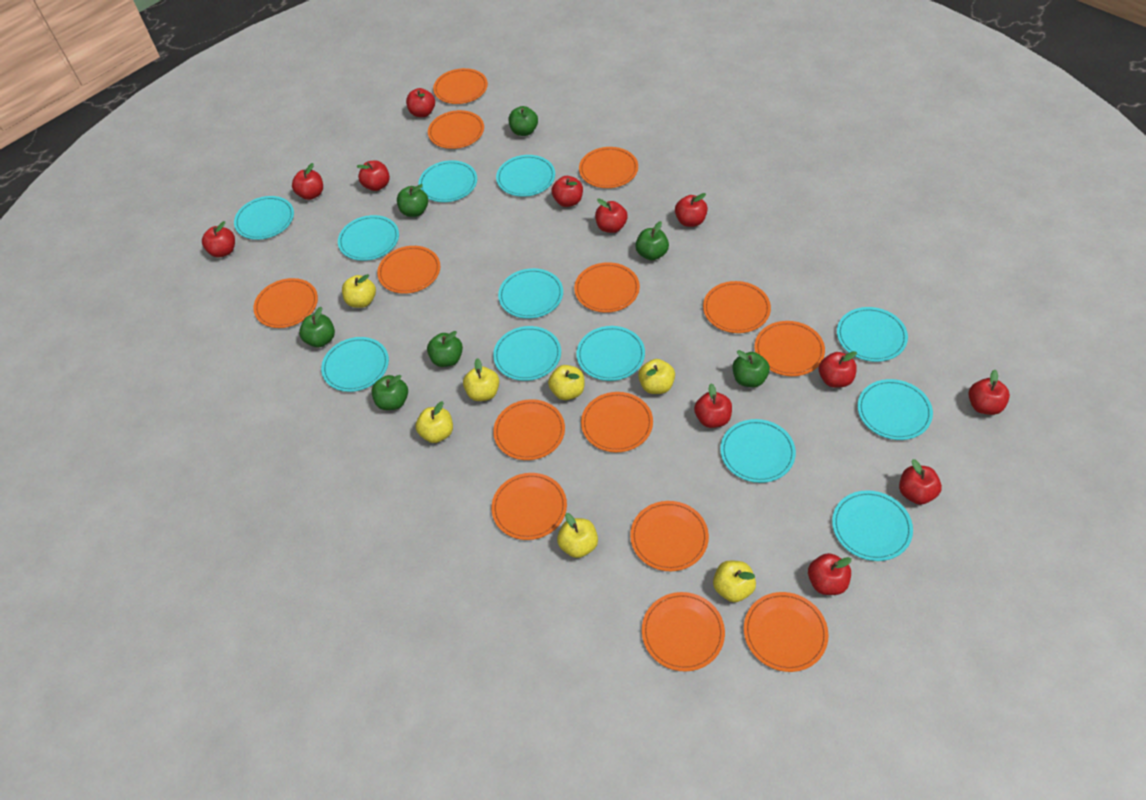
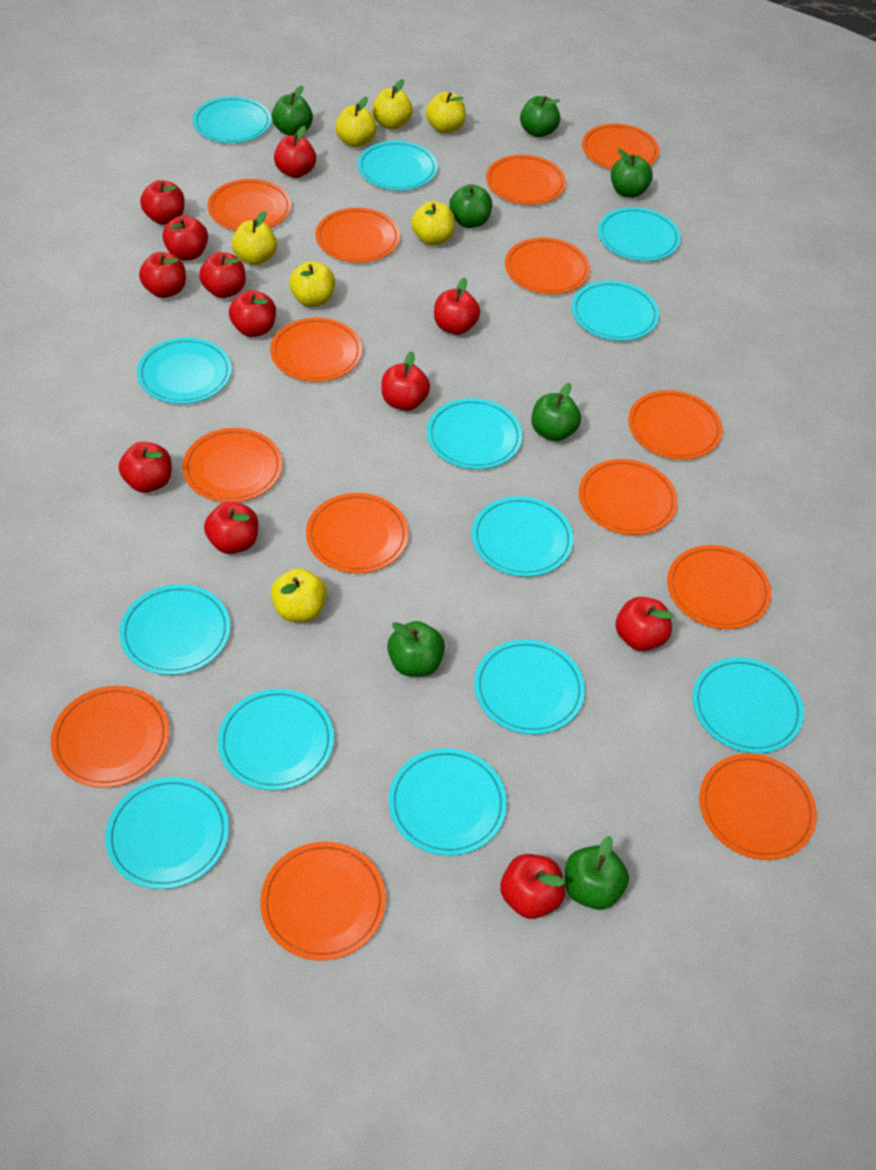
turquoise plate: 12 -> 13

